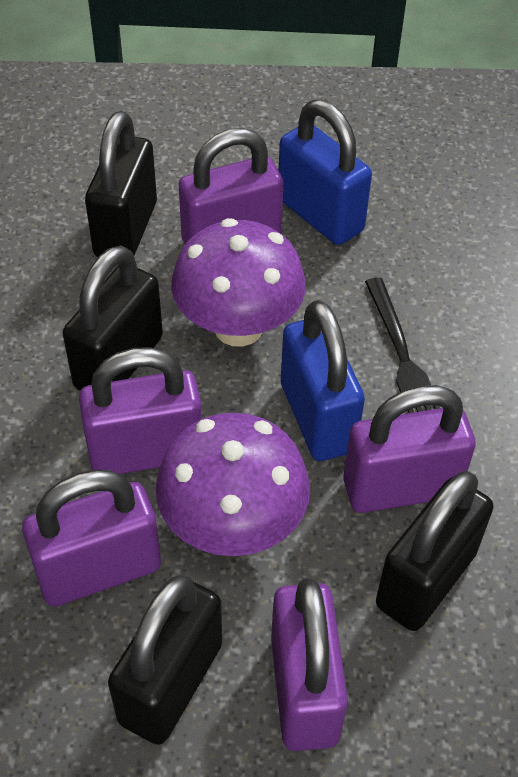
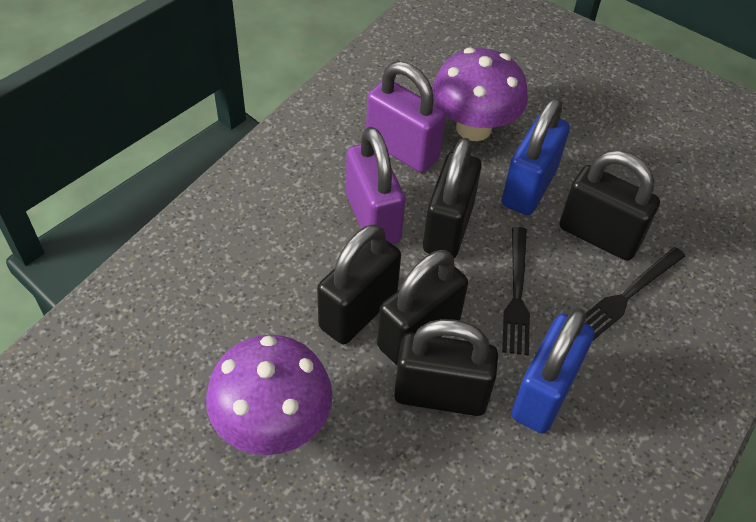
black fork: 1 -> 2
black padlock: 4 -> 5
purple padlock: 5 -> 2

